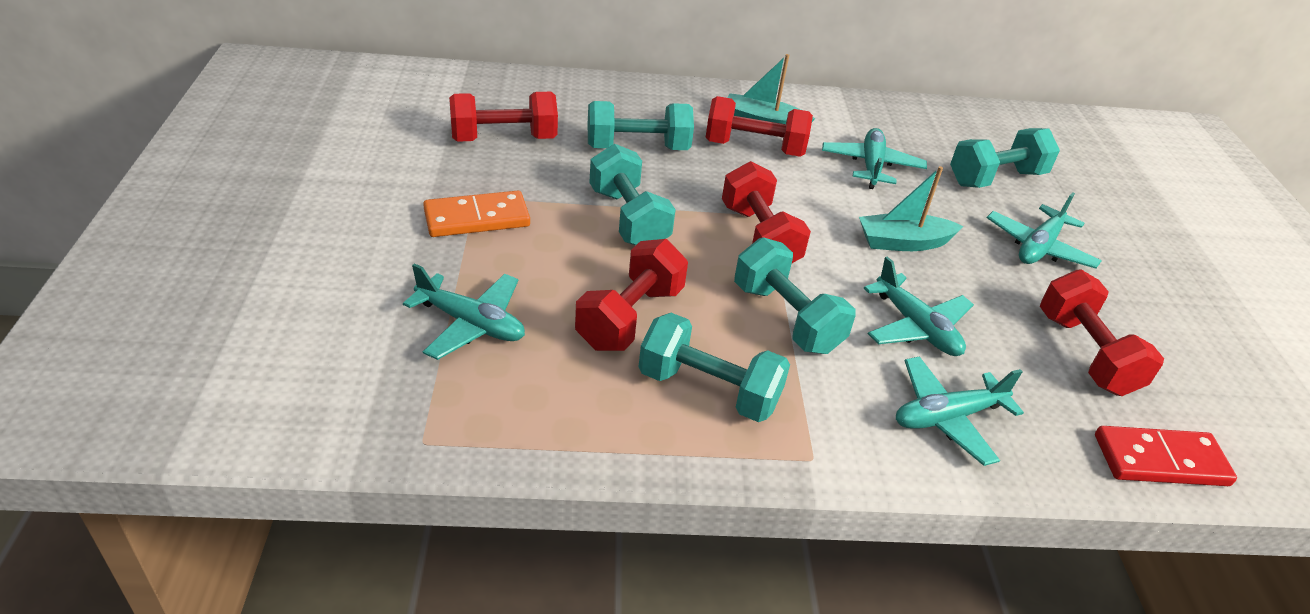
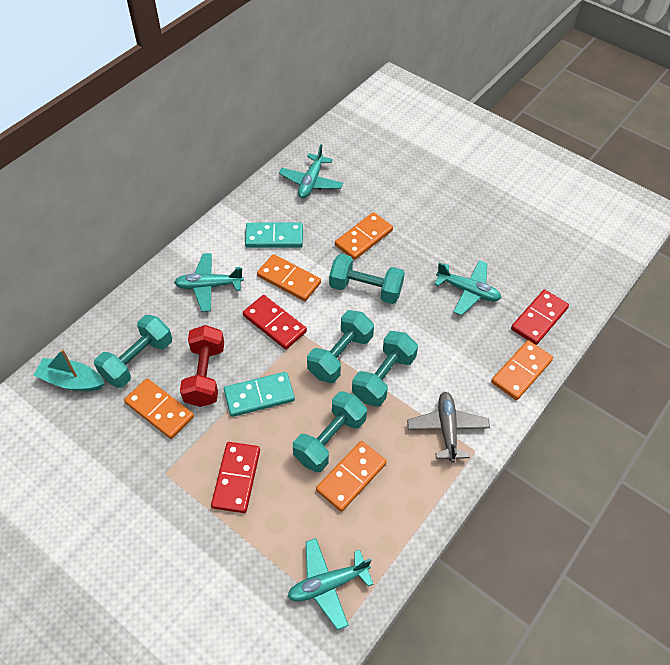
grey plane: 0 -> 1
orange domino: 1 -> 5
red domino: 1 -> 3
red dumbbell: 5 -> 1
turquoise boat: 2 -> 1
turquoise domino: 0 -> 2
turquoise plane: 5 -> 4

